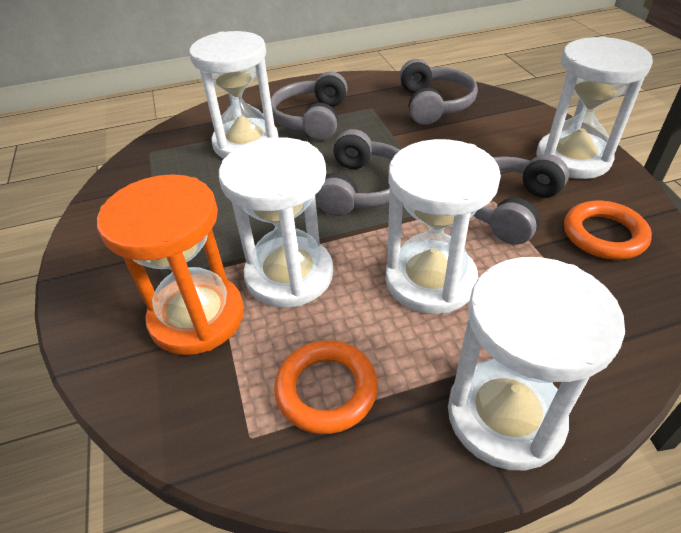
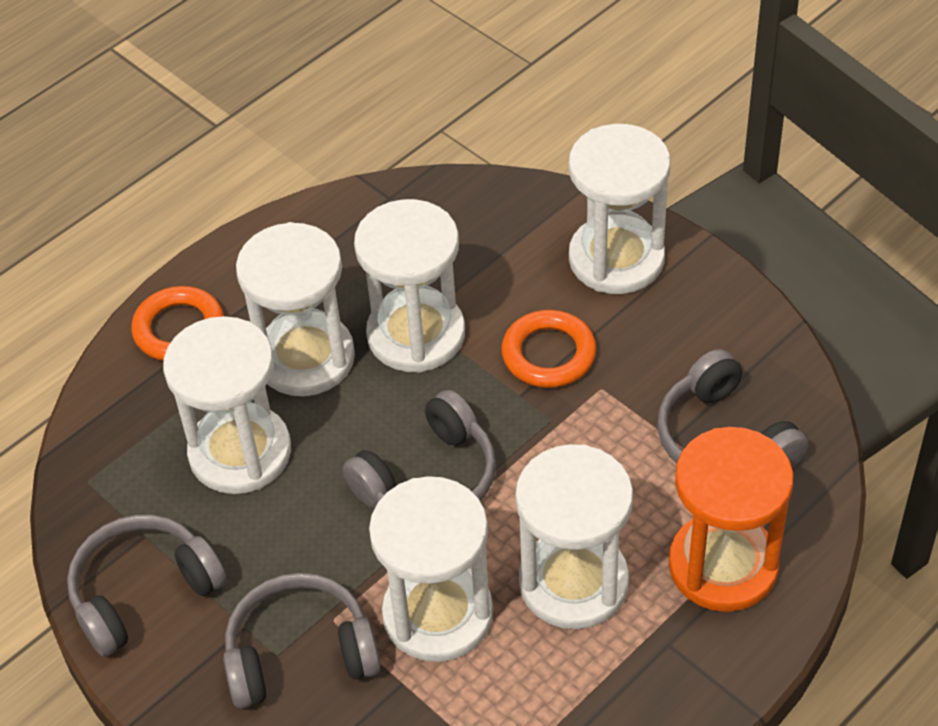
white hourglass: 5 -> 6

